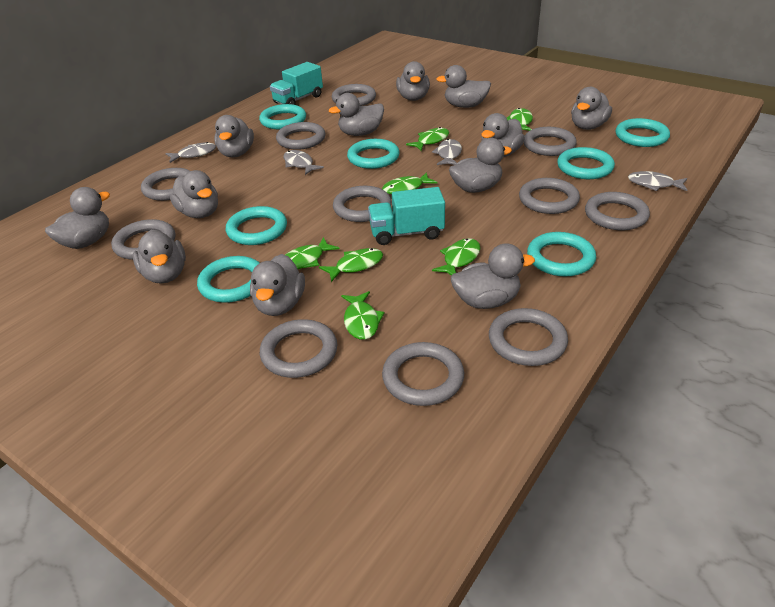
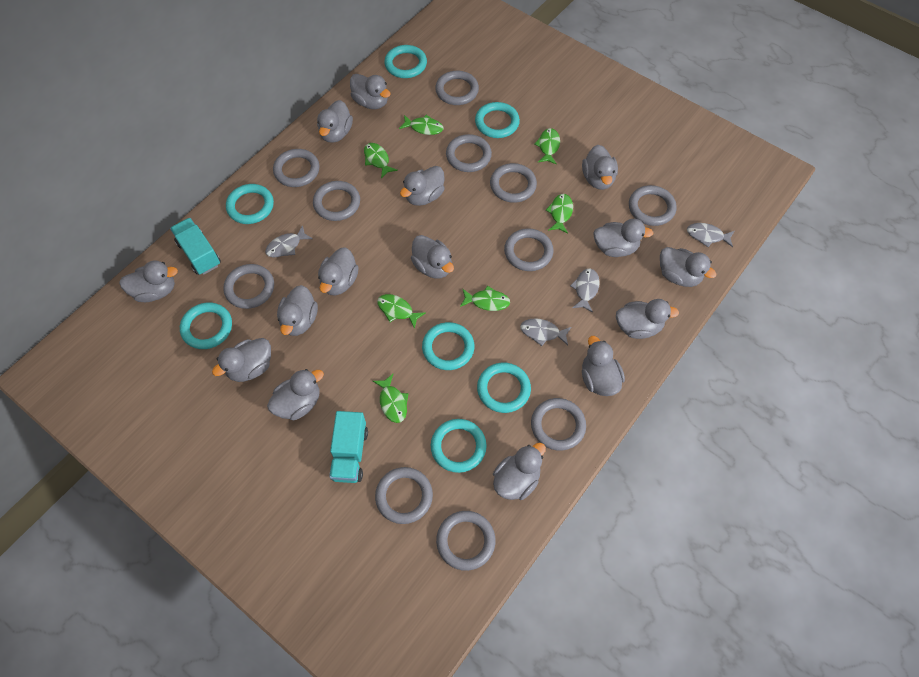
grey duck: 12 -> 15

